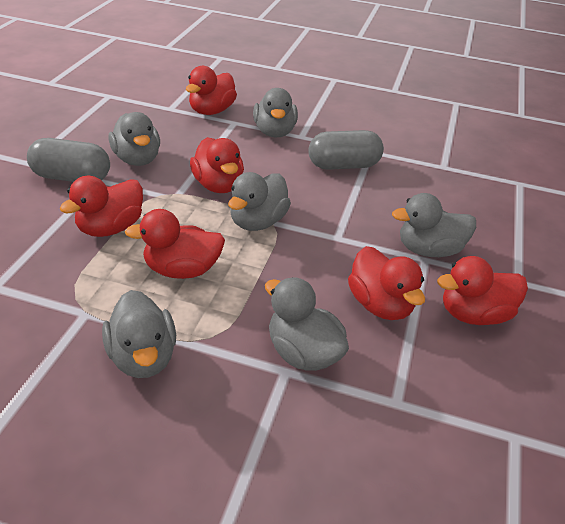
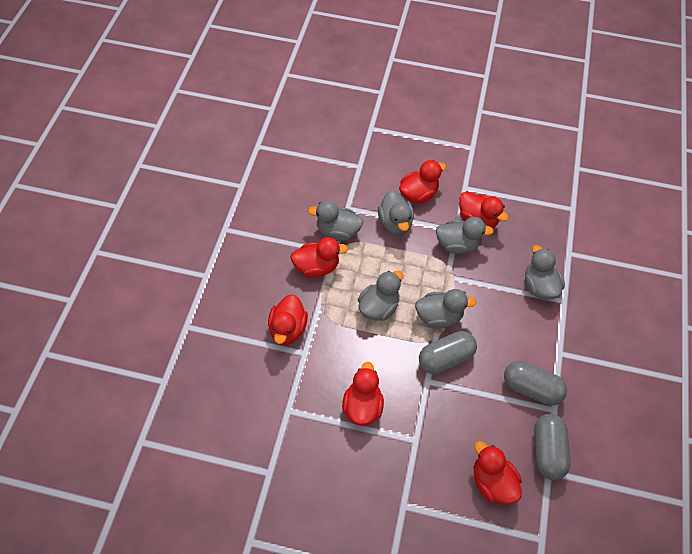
grey capsule: 2 -> 3

